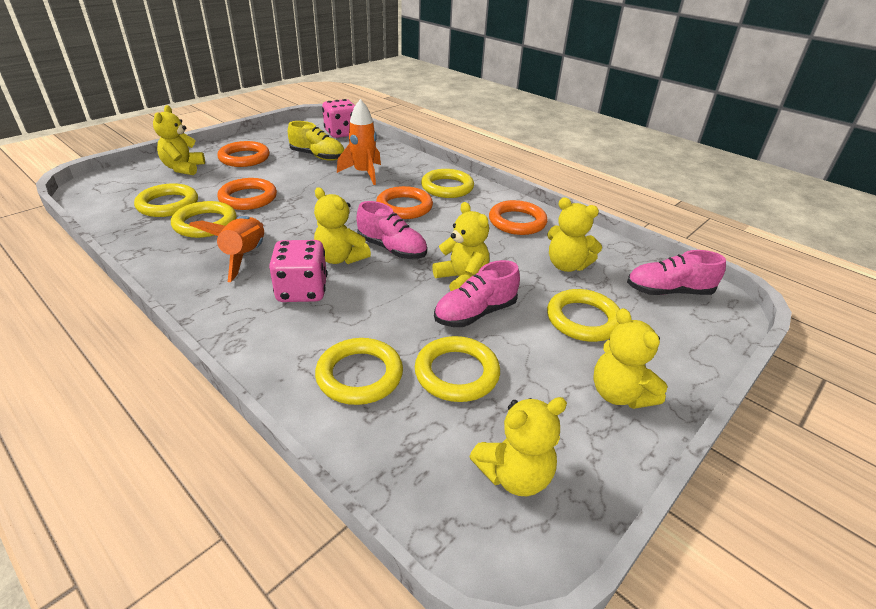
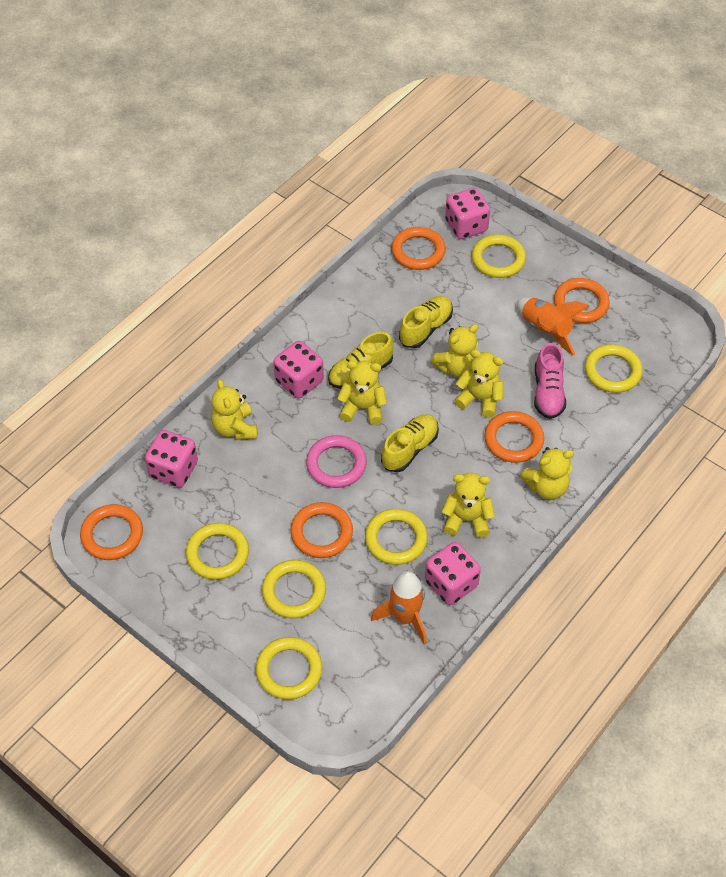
orange ring: 4 -> 5
pink dice: 2 -> 4
pink ring: 0 -> 1
pink shoe: 3 -> 1
yellow shoe: 1 -> 3

